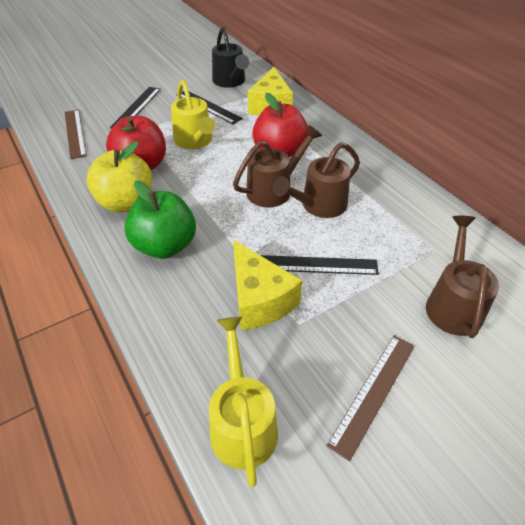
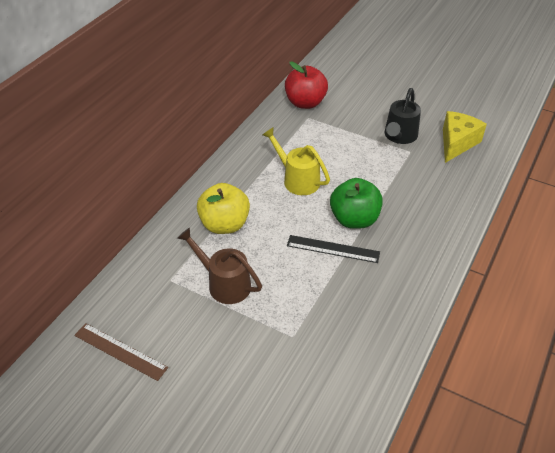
black ruler: 3 -> 1
brown ruler: 2 -> 1
brown watering can: 3 -> 1
red apple: 2 -> 1
yellow cheese: 2 -> 1
yellow watering can: 2 -> 1

